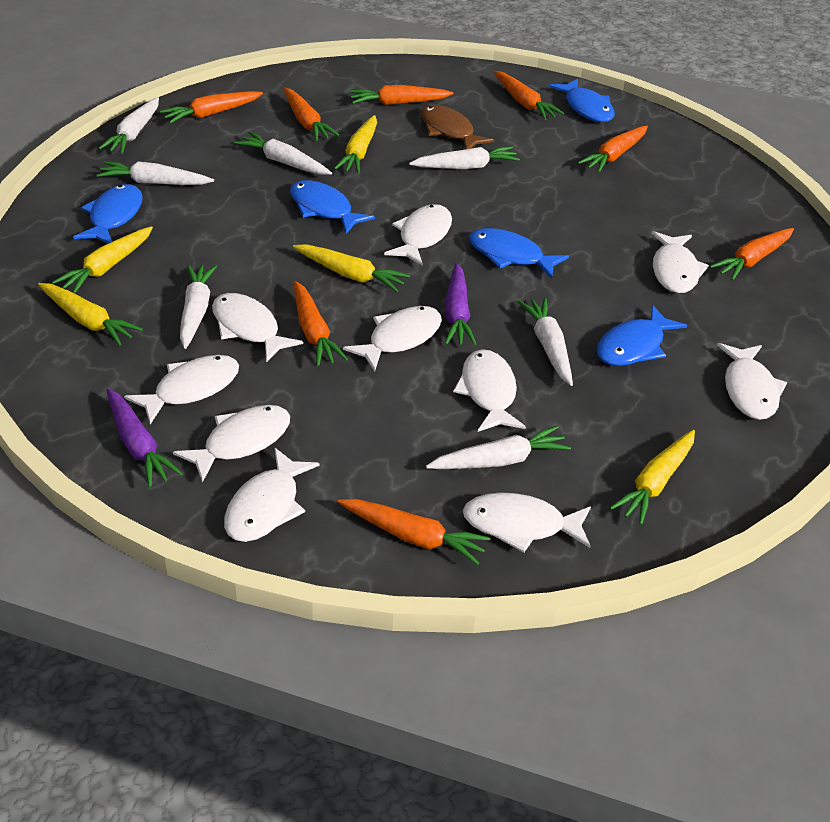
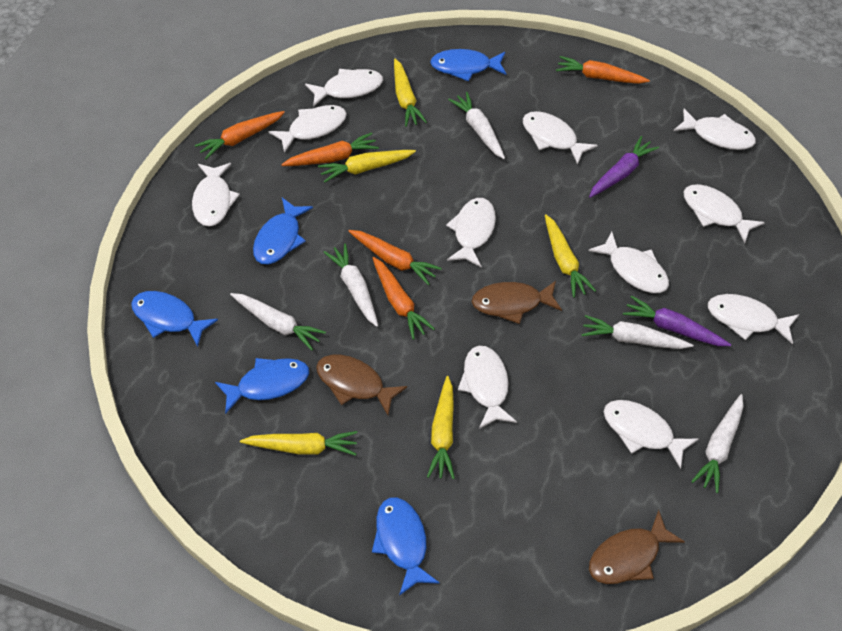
brown fish: 1 -> 3
orange carrot: 8 -> 5
white carrot: 7 -> 5
white fish: 10 -> 11

